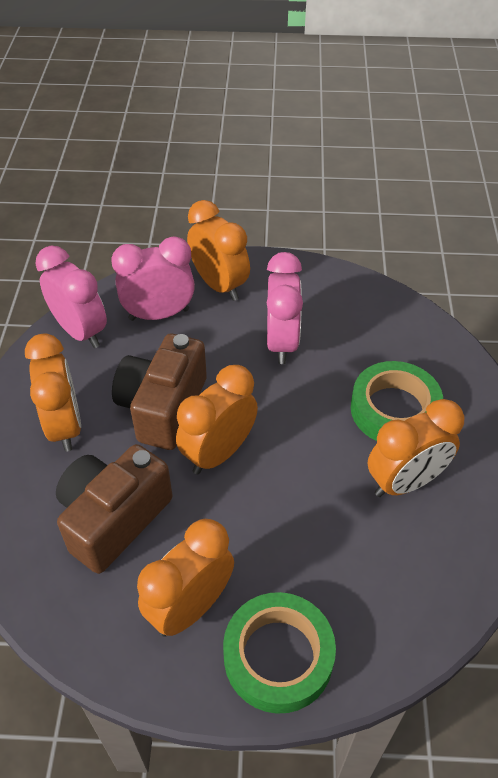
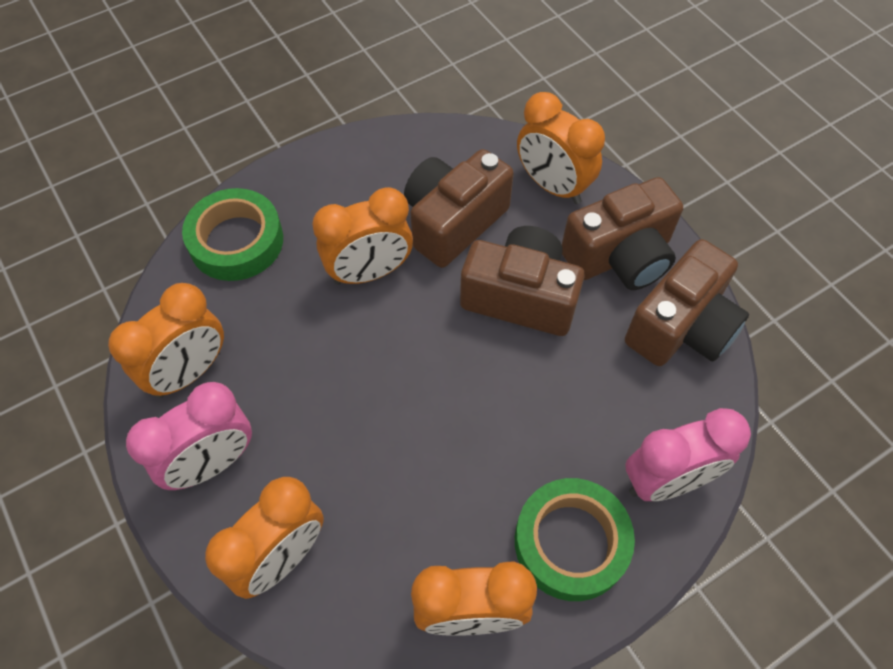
brown camera: 2 -> 4
pink clock: 3 -> 2

